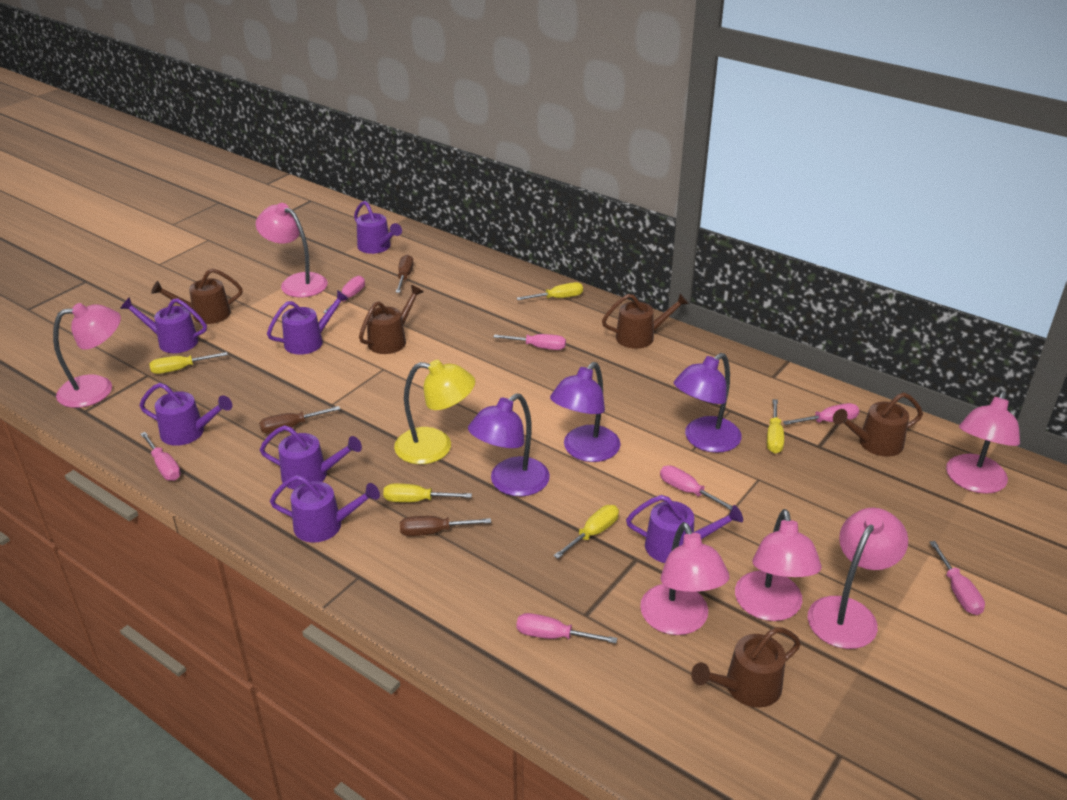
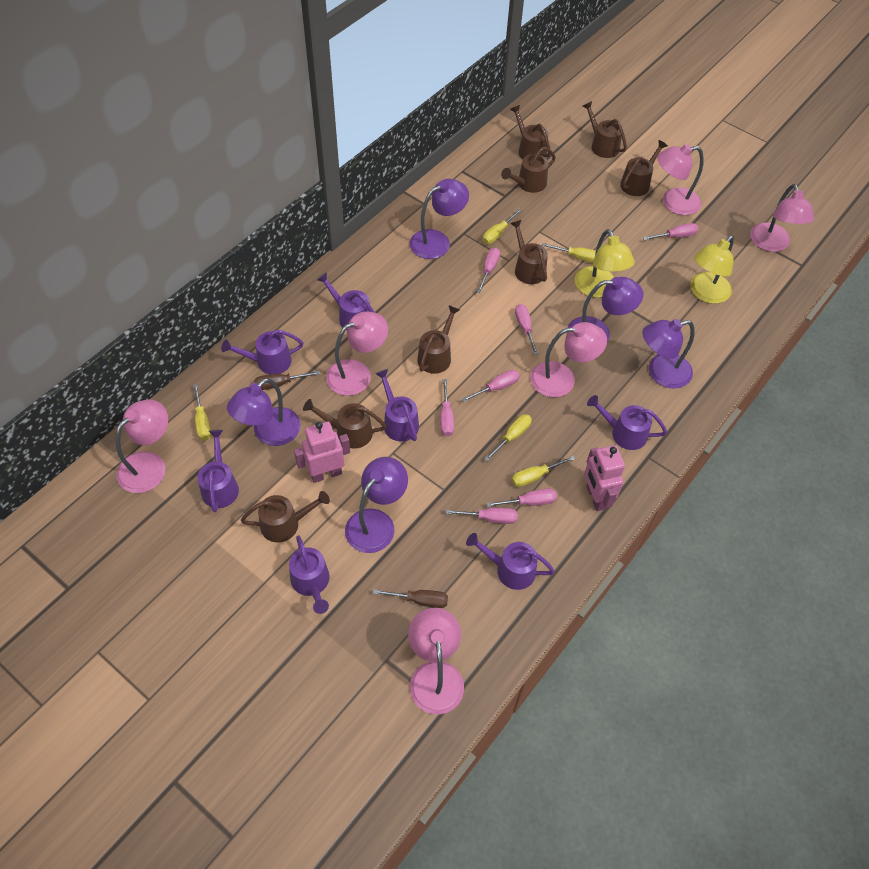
brown screwdriver: 3 -> 2
brown watering can: 5 -> 8
pink robot: 0 -> 2
purple lamp: 3 -> 5
yellow lamp: 1 -> 2

